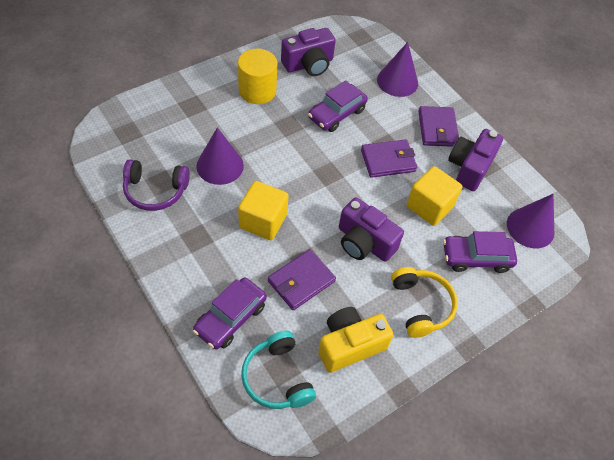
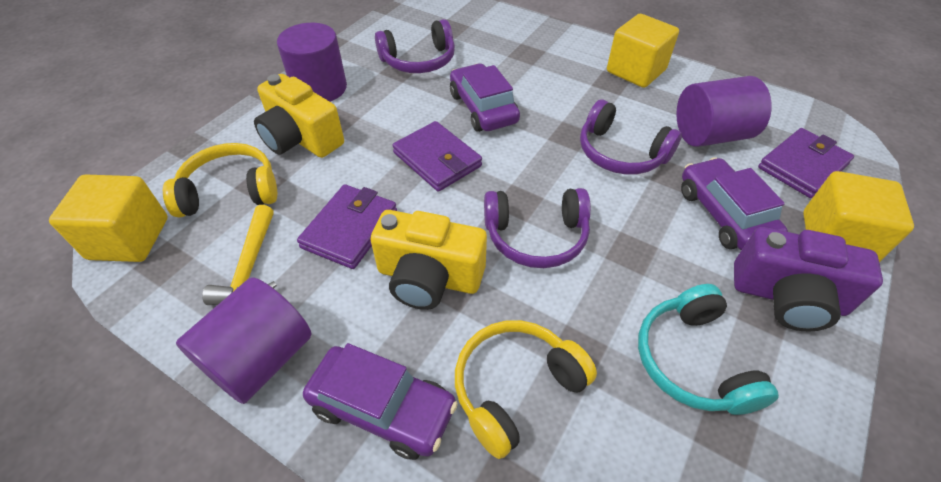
purple camera: 3 -> 1
purple cone: 3 -> 0
purple cylinder: 0 -> 3
purple headphones: 1 -> 3
yellow camera: 1 -> 2
yellow cube: 2 -> 3
yellow cylinder: 1 -> 0
yellow hammer: 0 -> 1
yellow headphones: 1 -> 2

